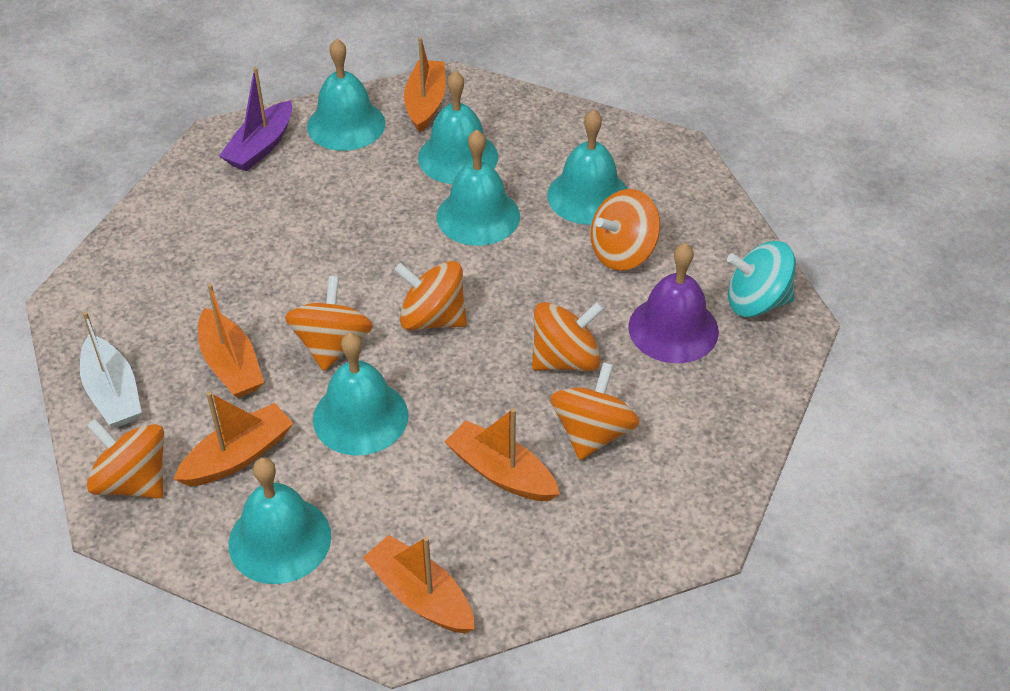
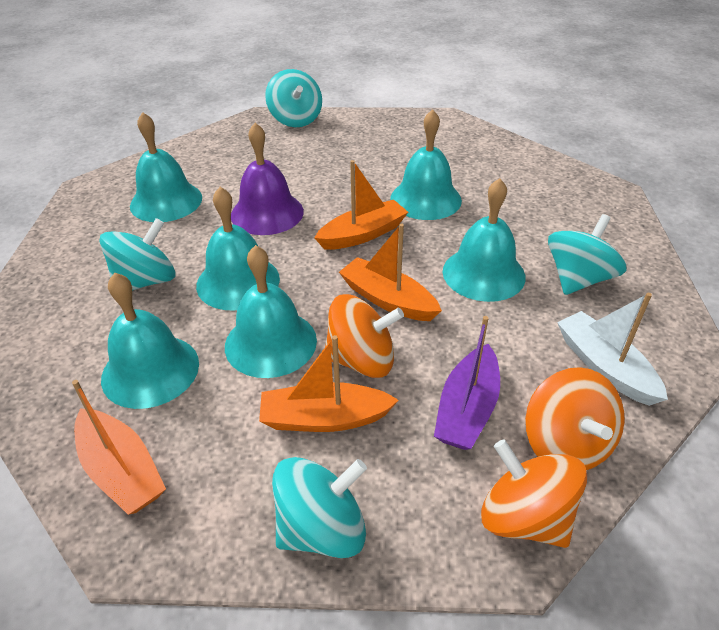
orange boat: 5 -> 4
orange spinning top: 6 -> 3
turquoise spinning top: 1 -> 4

